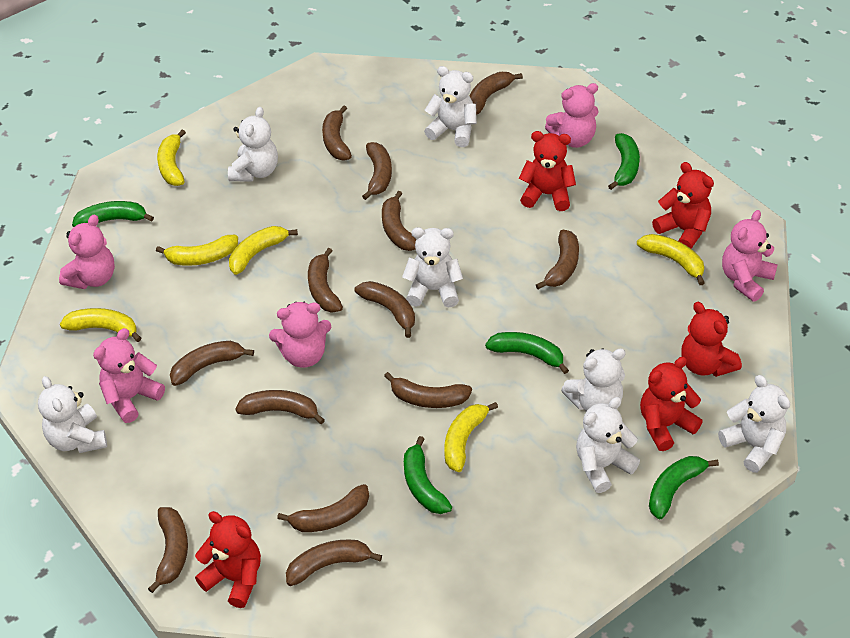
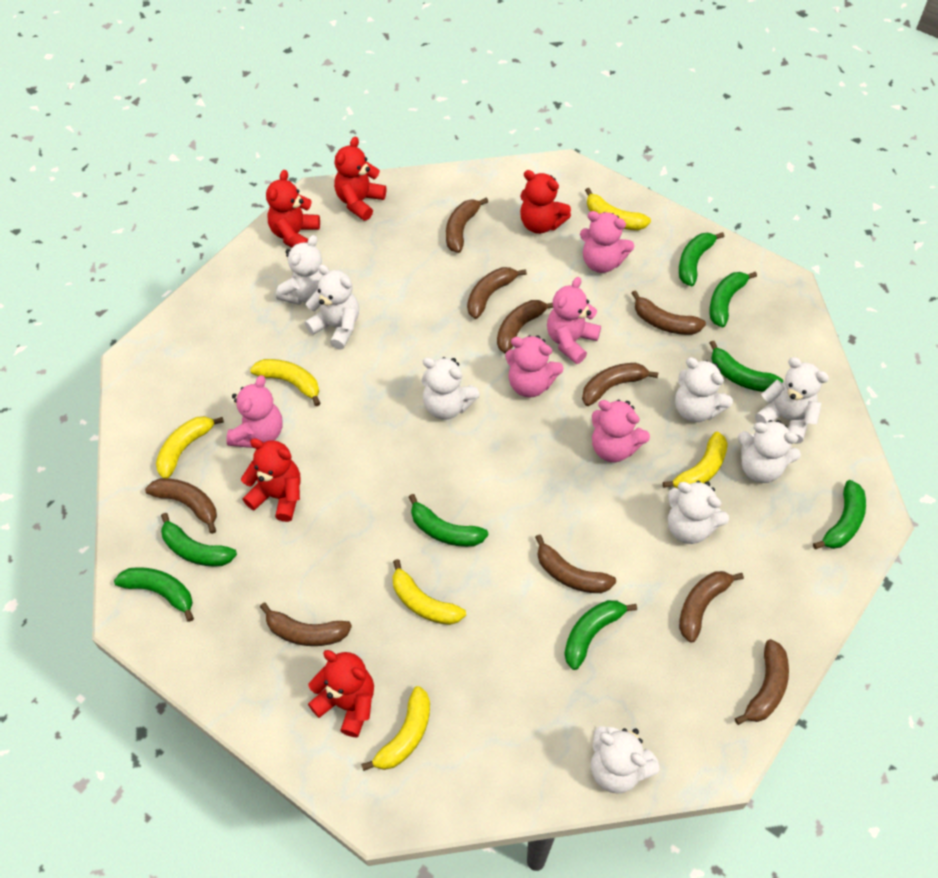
brown banana: 13 -> 10
green banana: 5 -> 8
white teddy bear: 7 -> 8

